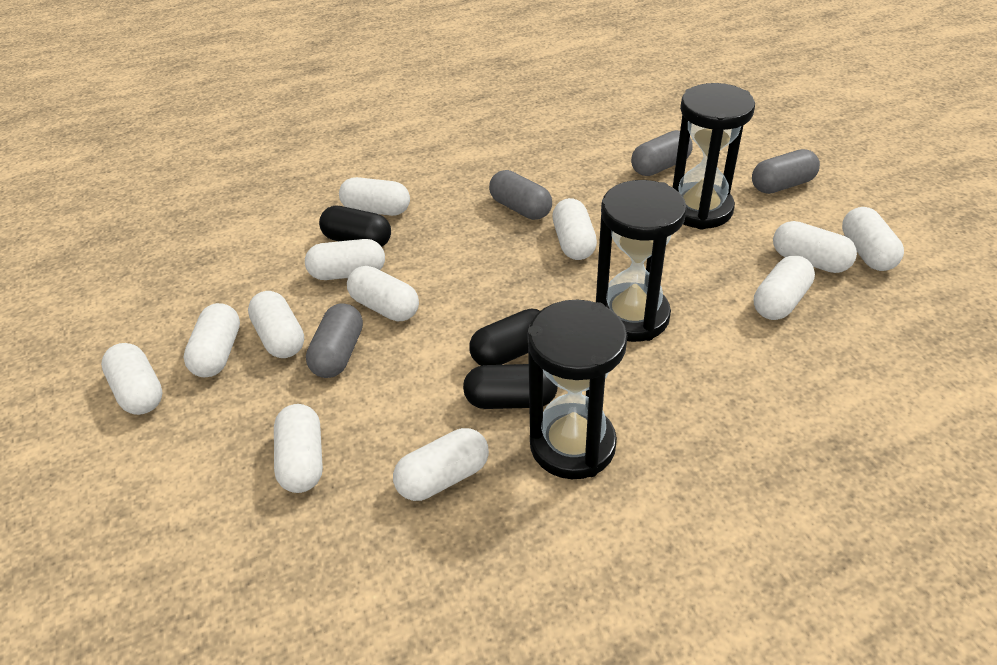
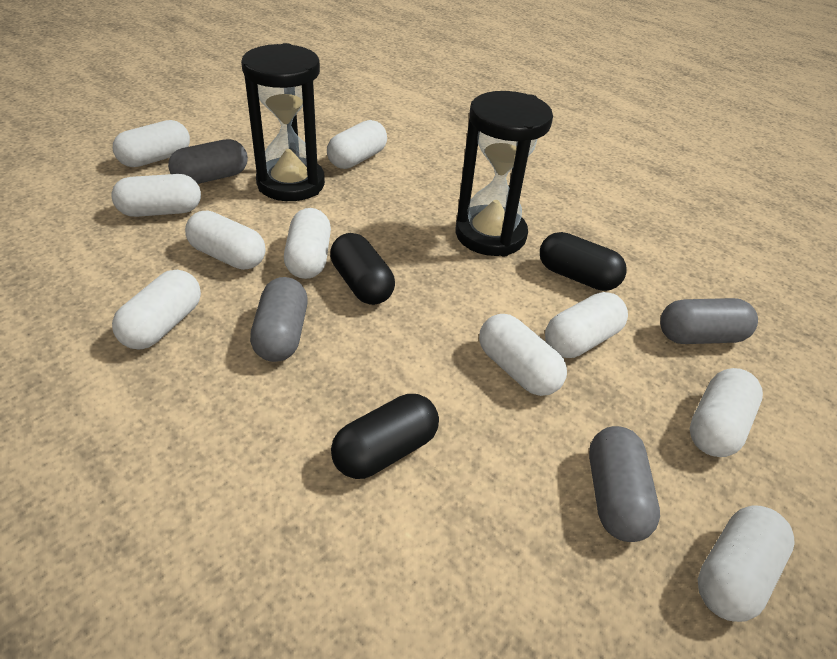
black hourglass: 3 -> 2
white capsule: 12 -> 10

